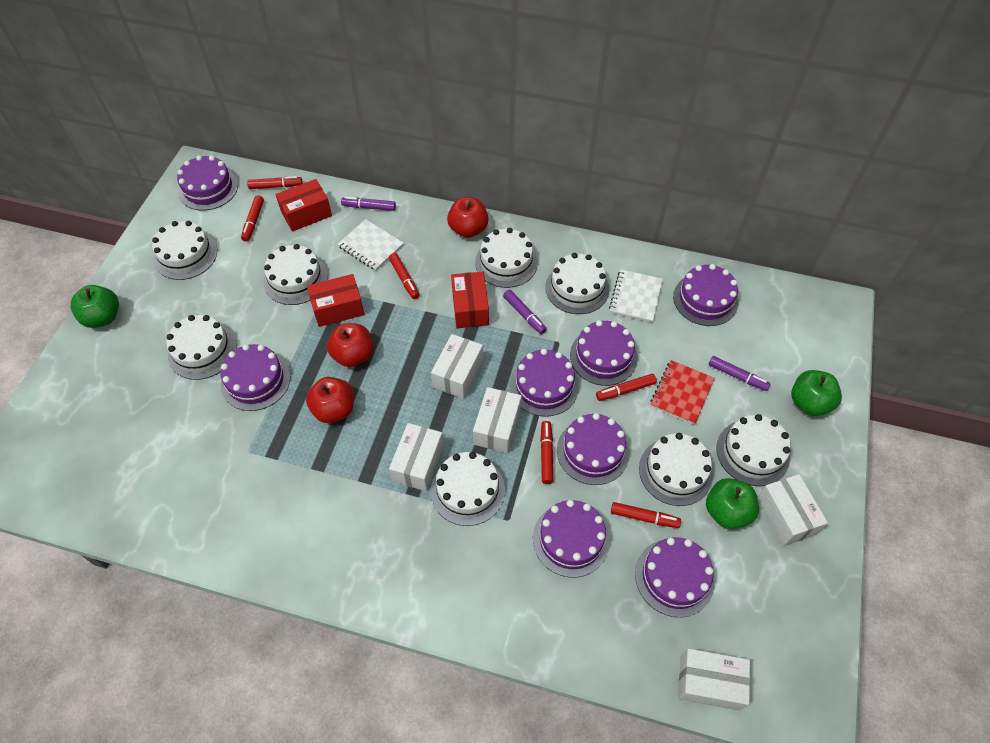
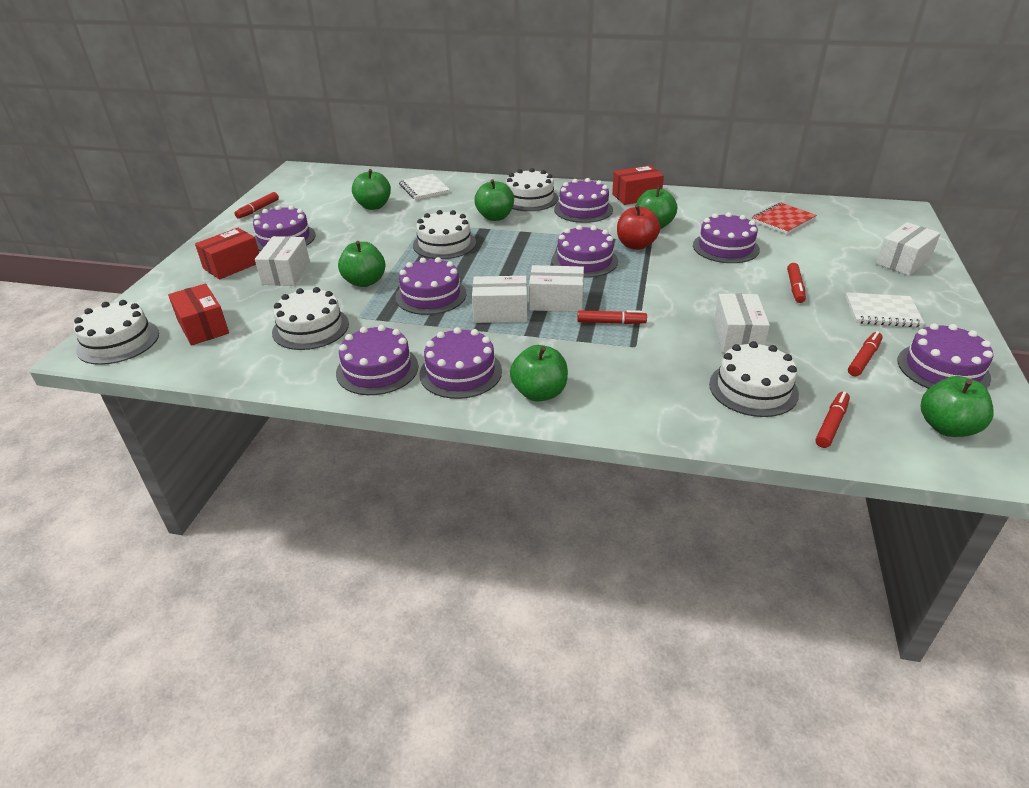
green apple: 3 -> 6
purple marker: 3 -> 0
red apple: 3 -> 1
red marker: 6 -> 5
white cake: 8 -> 5

